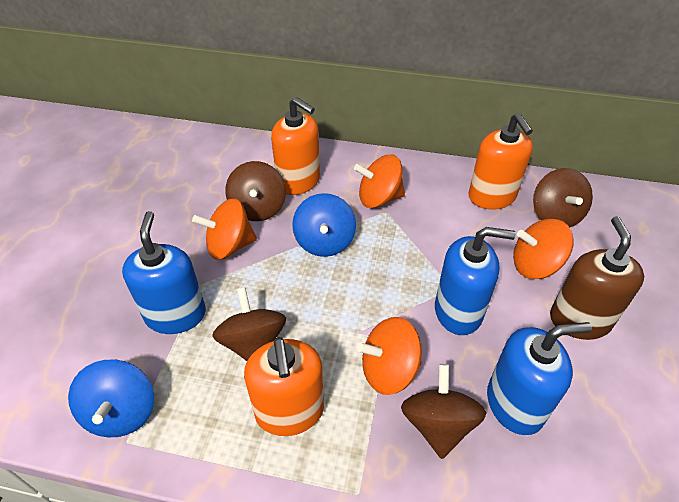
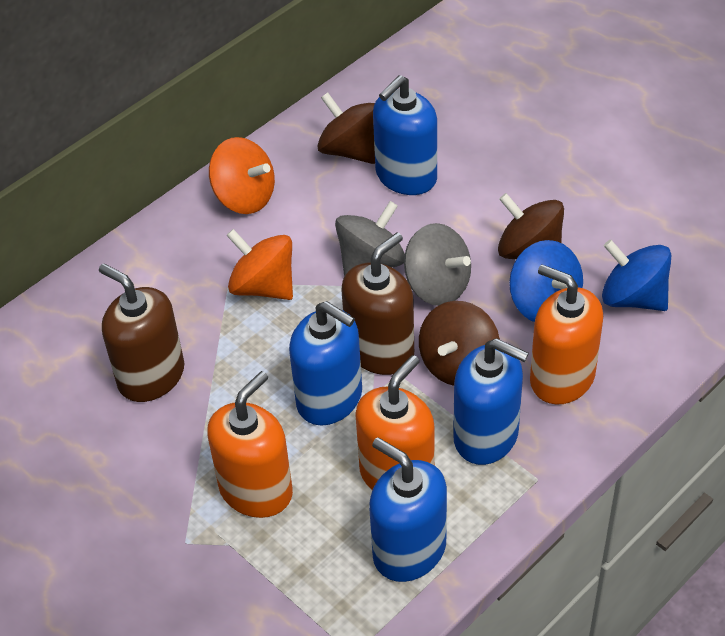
blue soap dispenser: 3 -> 4
brown soap dispenser: 1 -> 2
brown spinning top: 4 -> 3
grey spinning top: 0 -> 2
orange spinning top: 4 -> 2

